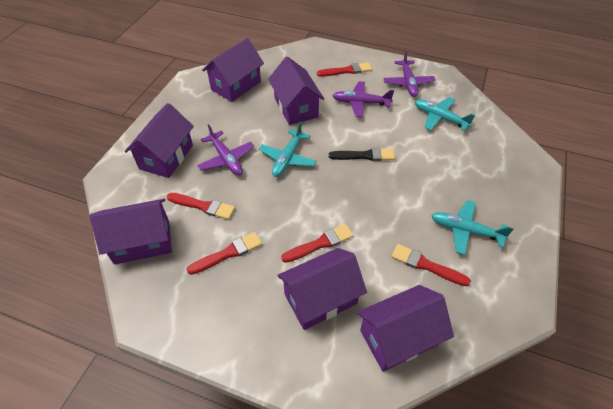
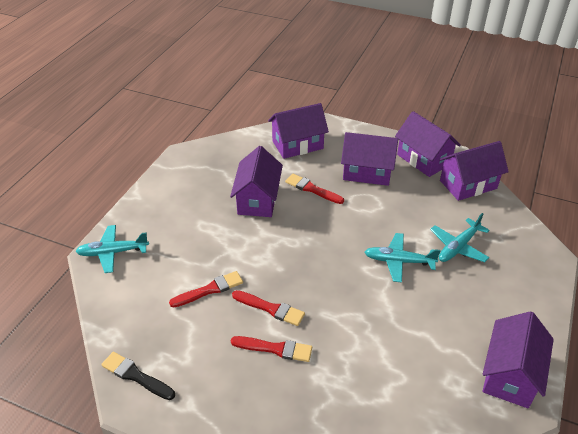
purple plane: 3 -> 0
red brush: 5 -> 4

